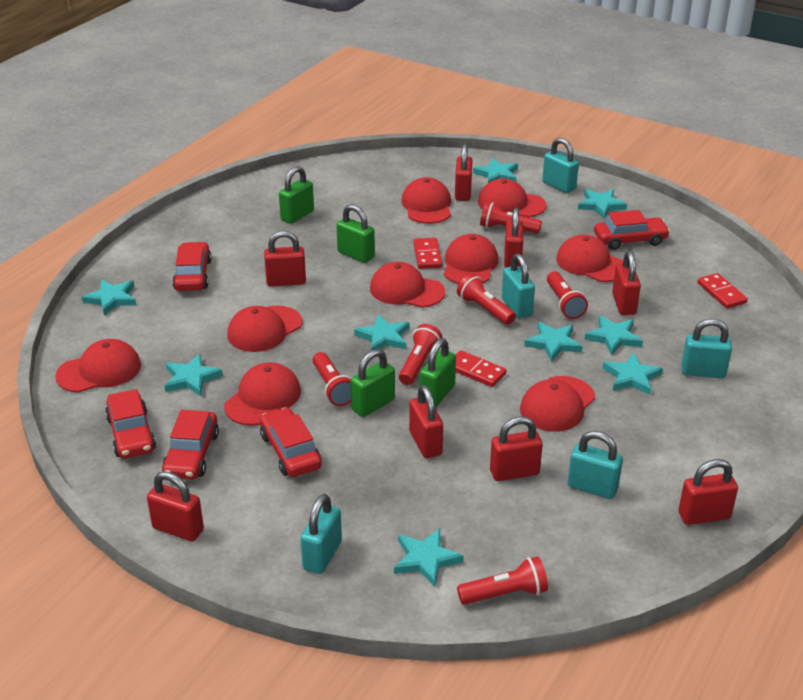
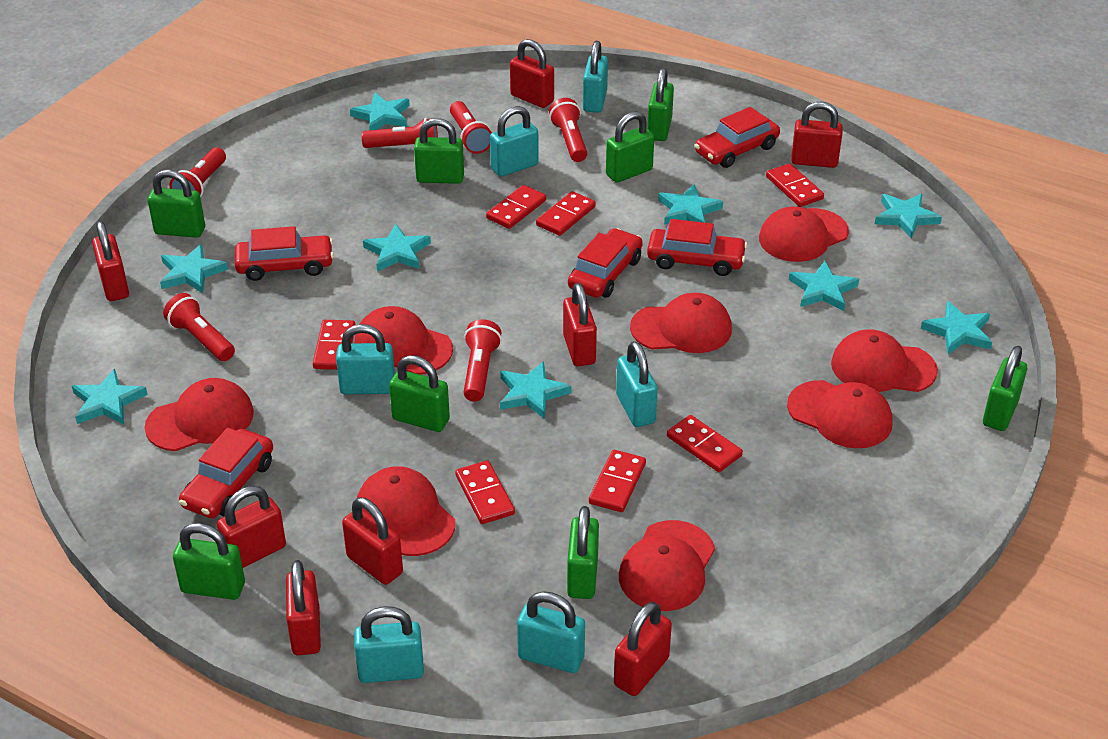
green padlock: 4 -> 8
red cap: 9 -> 8
red domino: 3 -> 7
turquoise padlock: 5 -> 6

